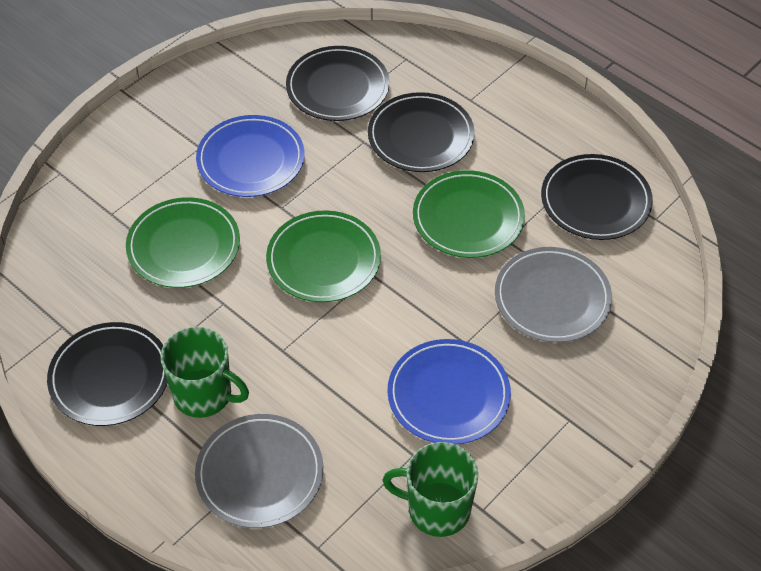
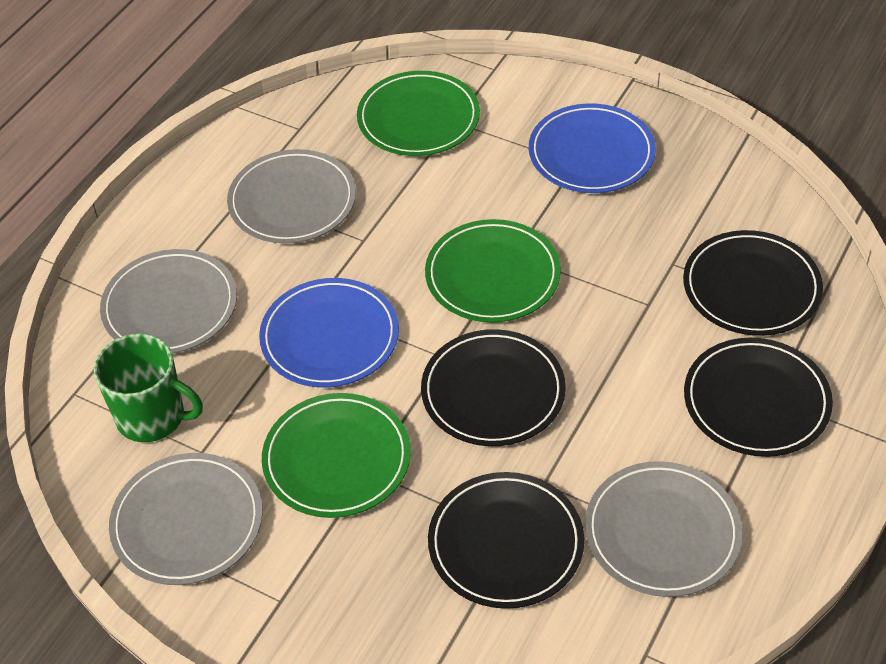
green mug: 2 -> 1
grey plate: 2 -> 4

